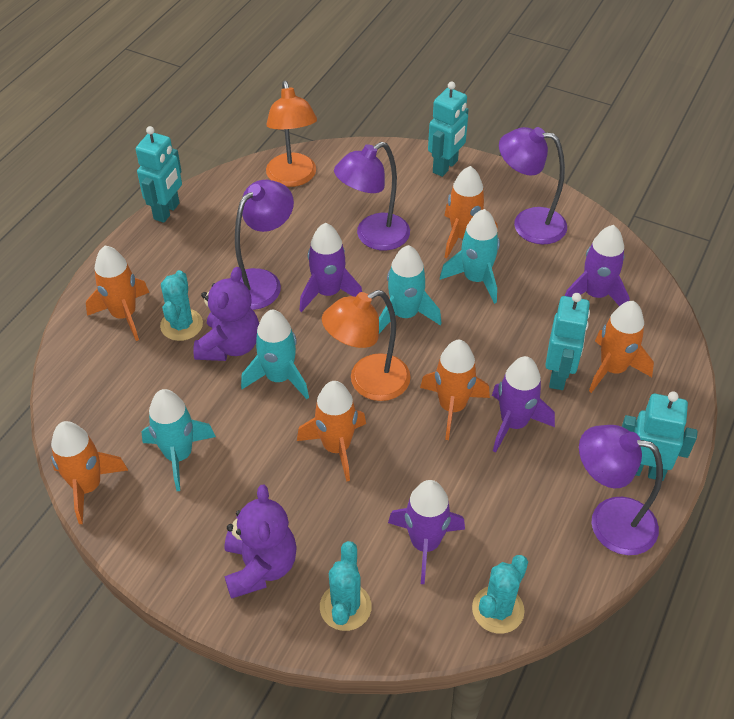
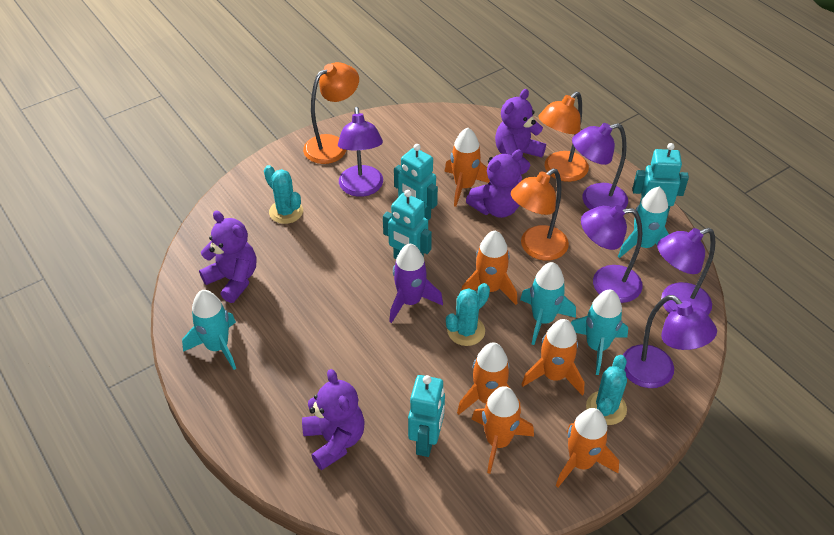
orange lamp: 2 -> 3
purple lamp: 4 -> 5
purple rocket: 4 -> 1
purple teddy bear: 2 -> 4

